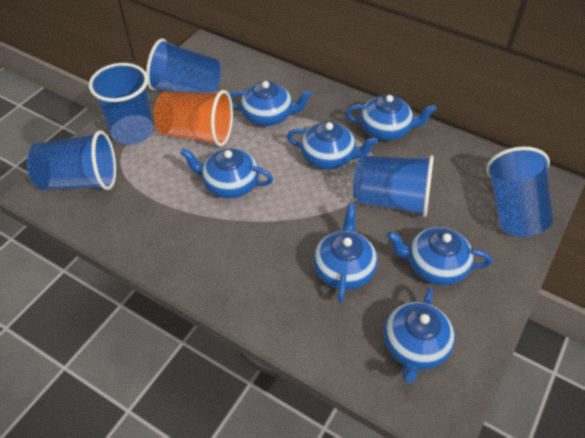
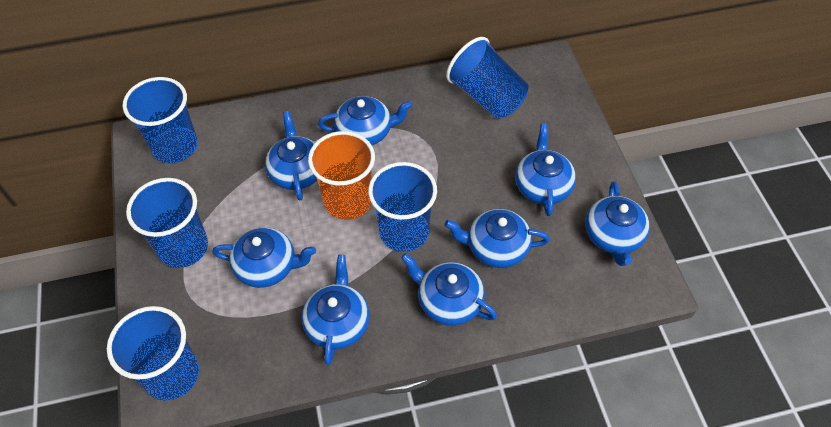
blue teapot: 7 -> 8

